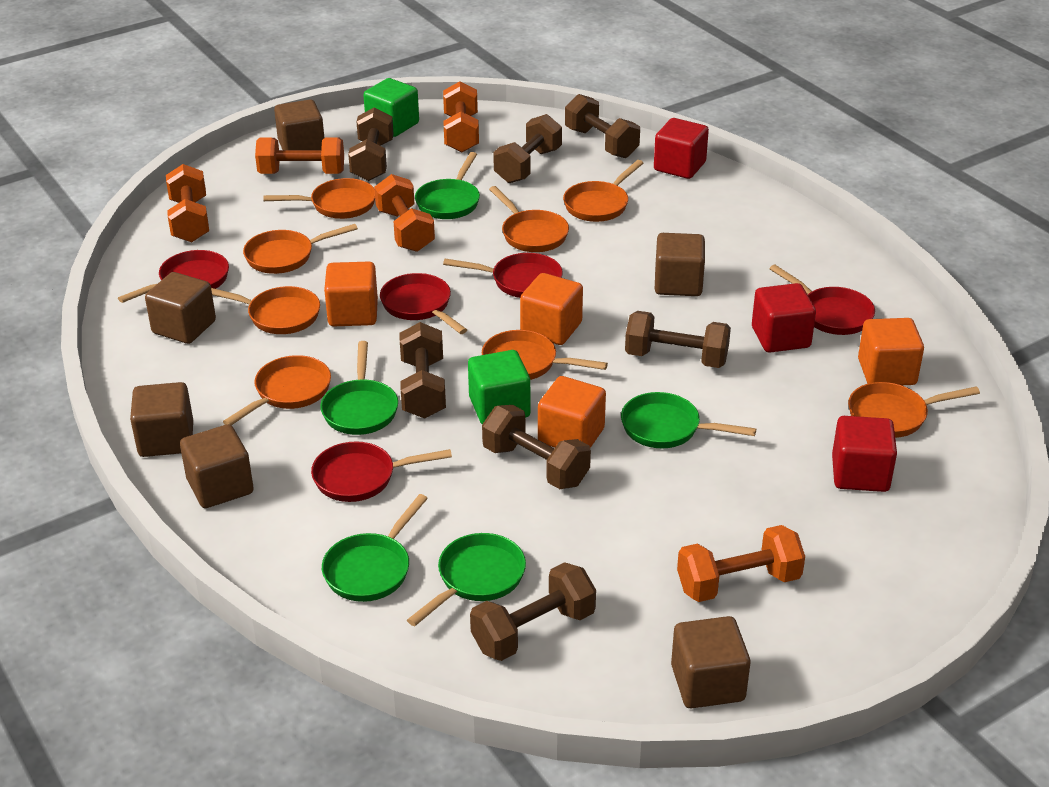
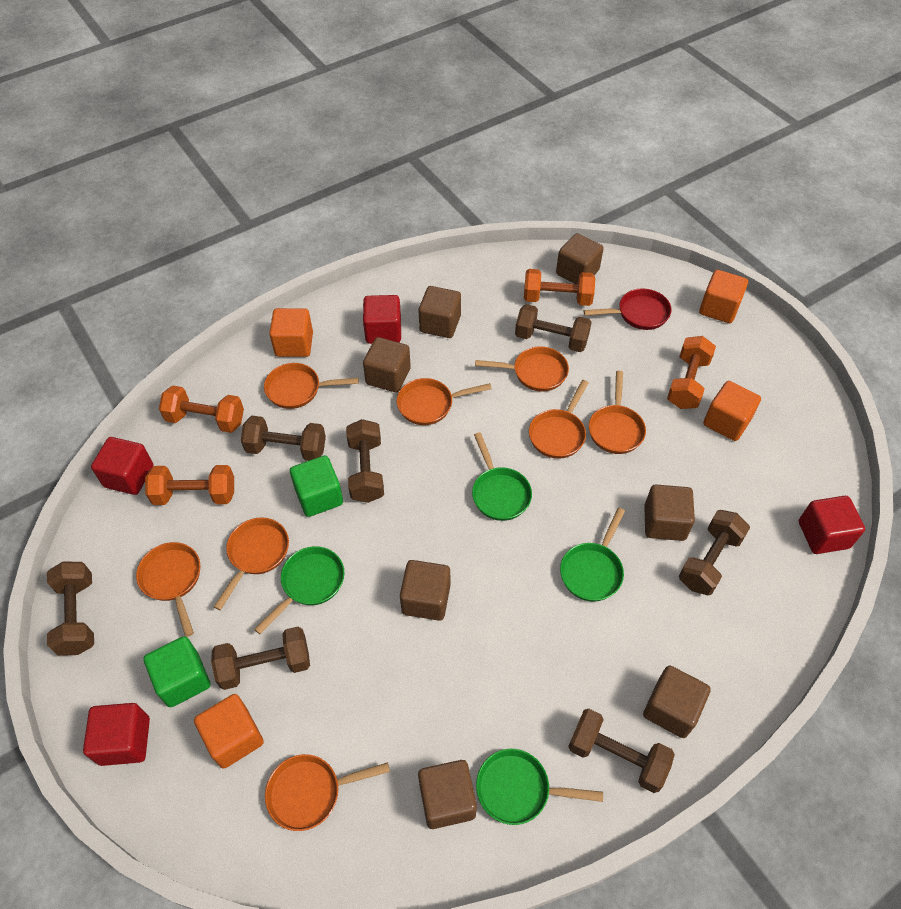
brown cube: 6 -> 7
green pan: 5 -> 4
orange dumbbell: 5 -> 4
red cube: 3 -> 4
red pan: 5 -> 1

